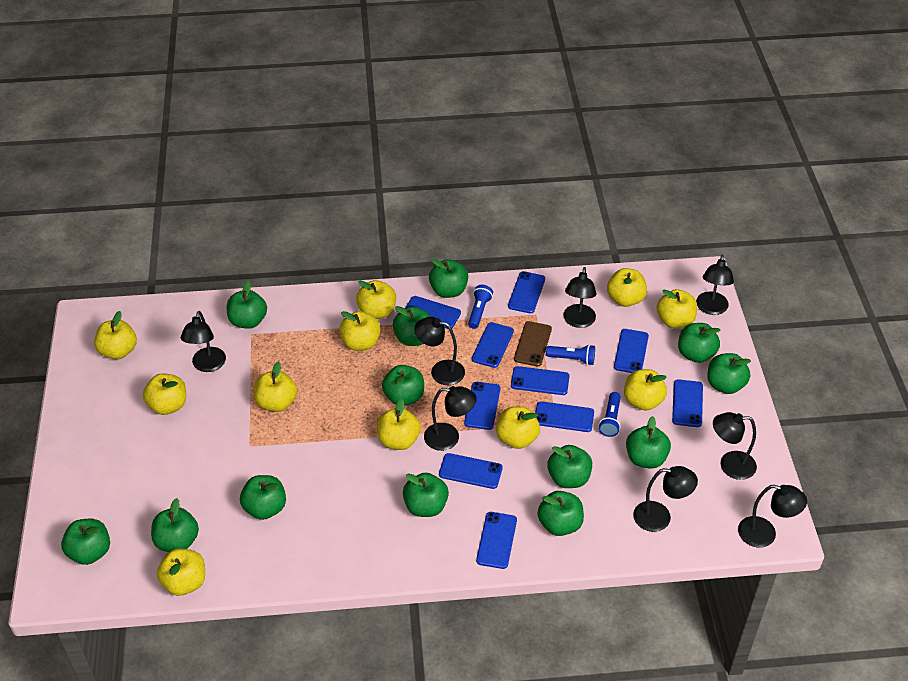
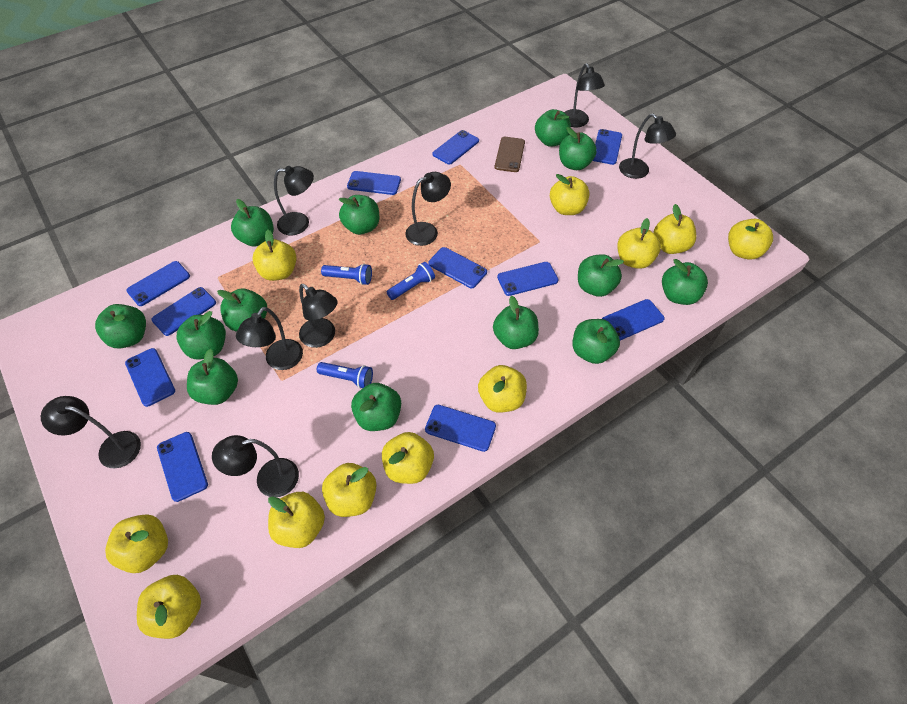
blue phone: 10 -> 11

